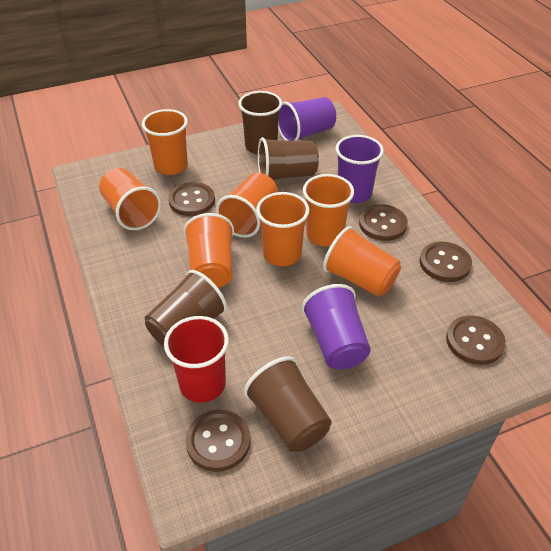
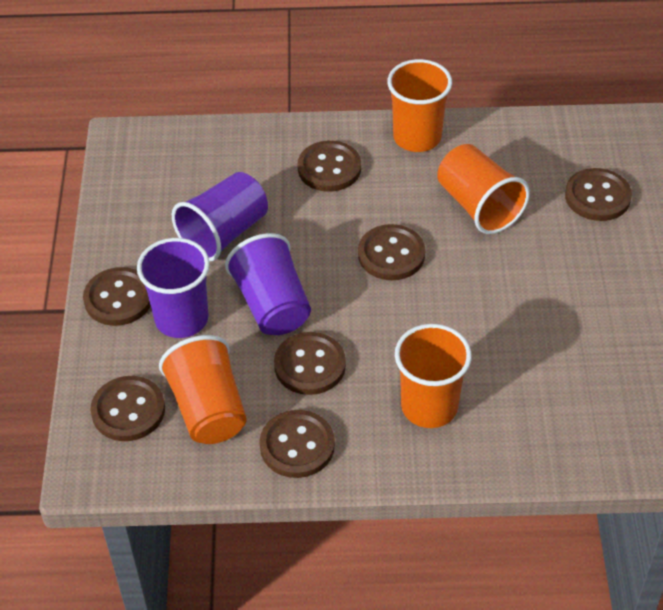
brown button: 5 -> 7
brown cup: 4 -> 0
orange cup: 7 -> 4
red cup: 1 -> 0

